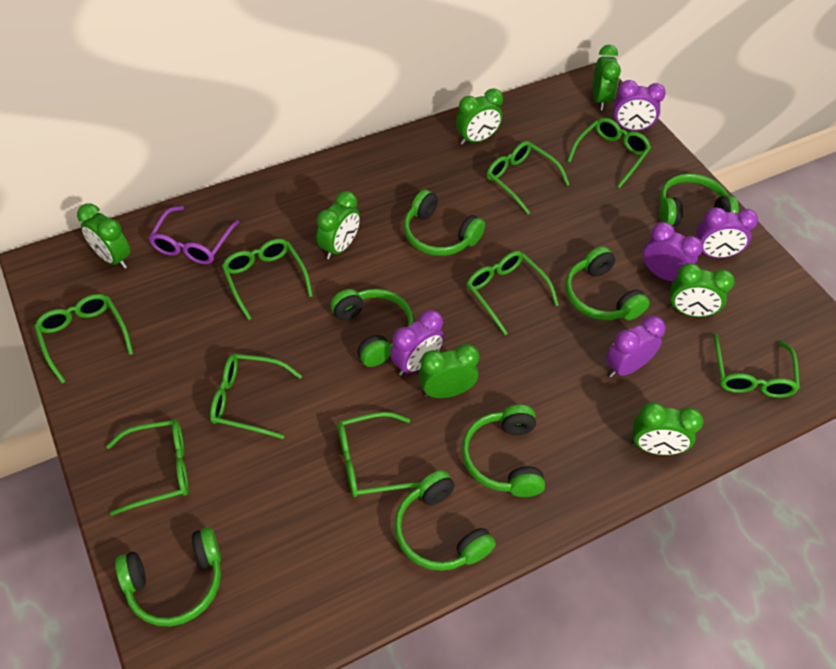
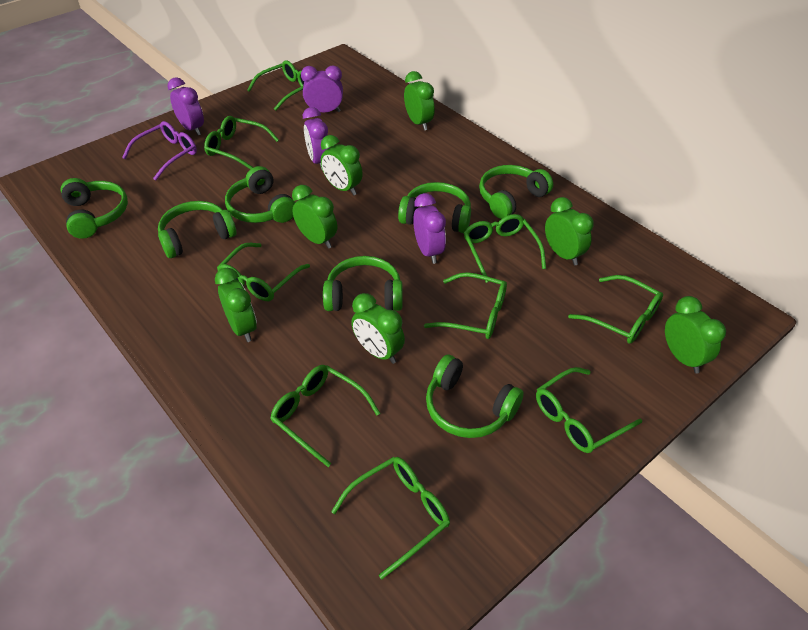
purple clock: 5 -> 4

